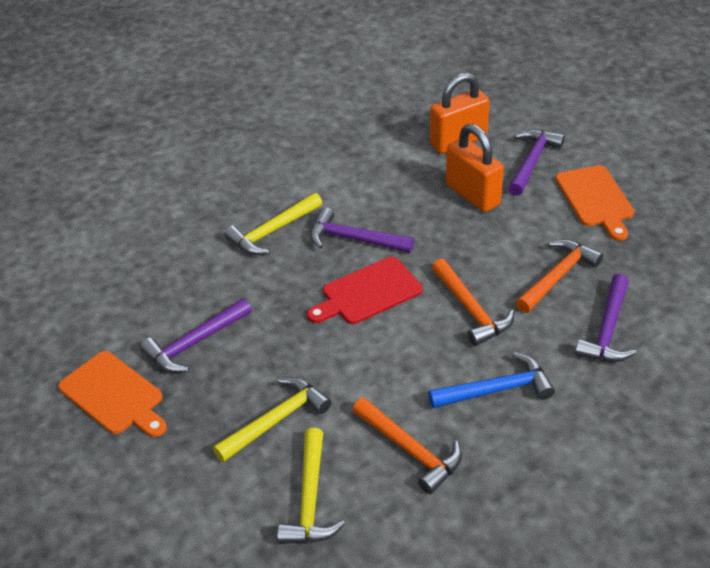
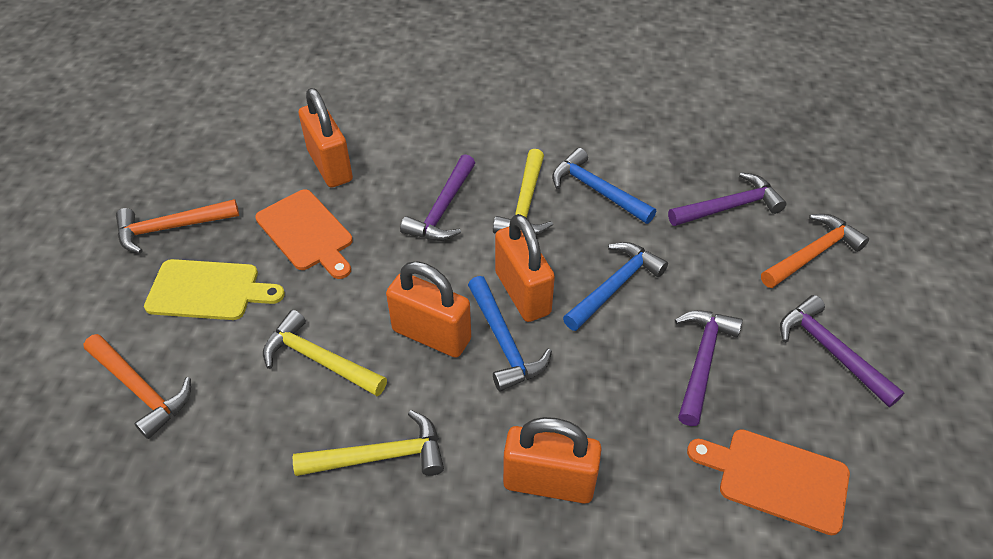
blue hammer: 1 -> 3
orange padlock: 2 -> 4
red cutting board: 1 -> 0
yellow cutting board: 0 -> 1

